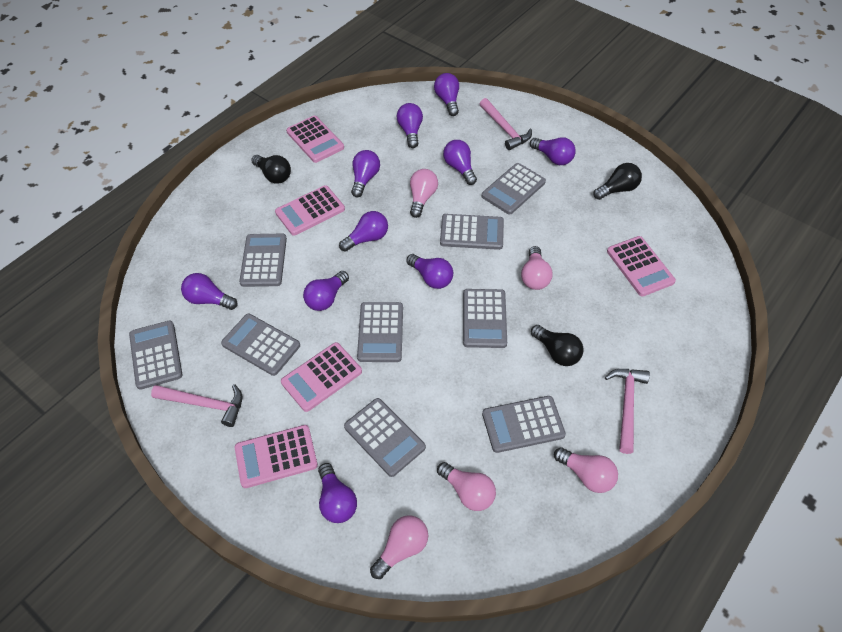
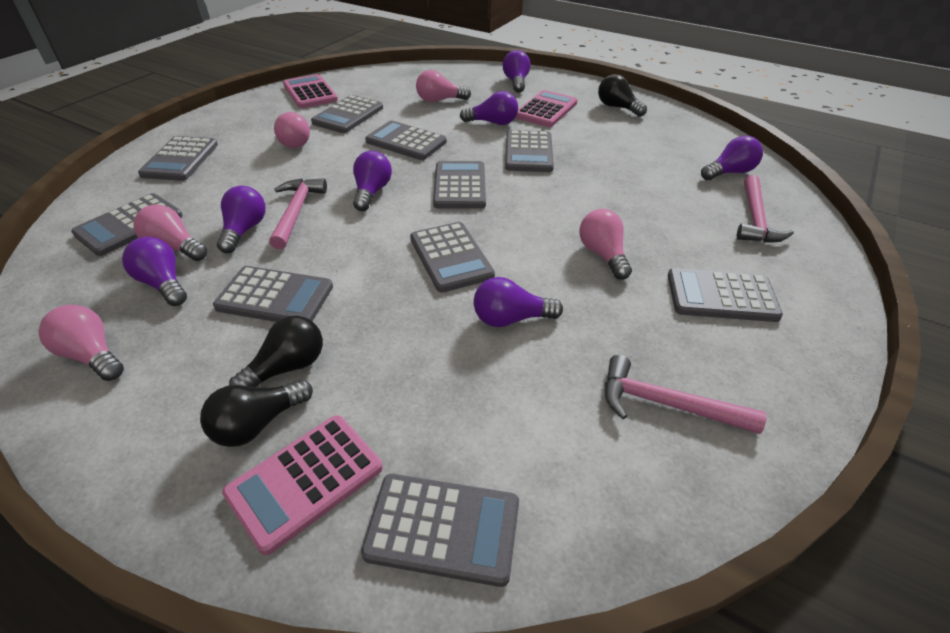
grey calculator: 9 -> 10
pink calculator: 5 -> 3
purple light bulb: 10 -> 7

